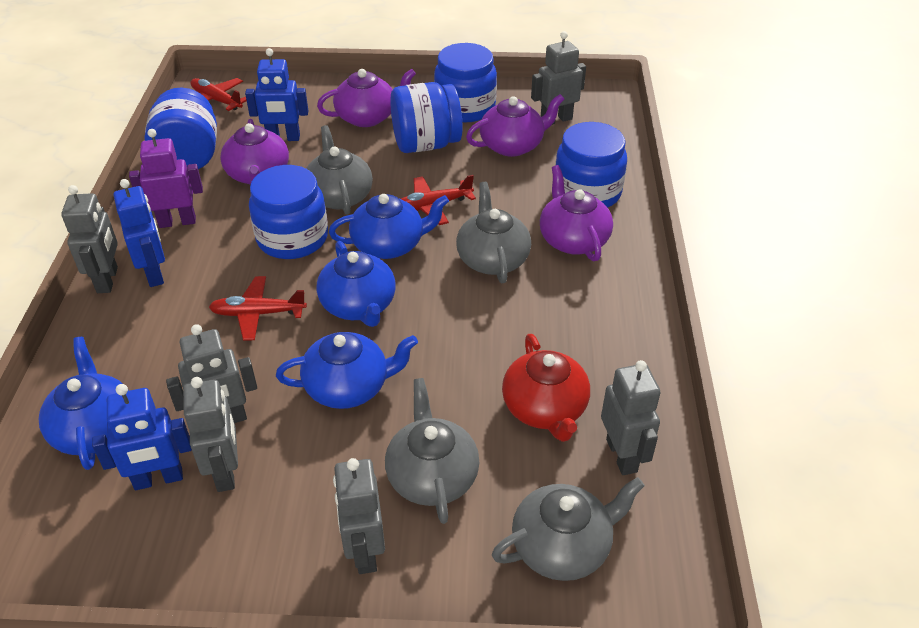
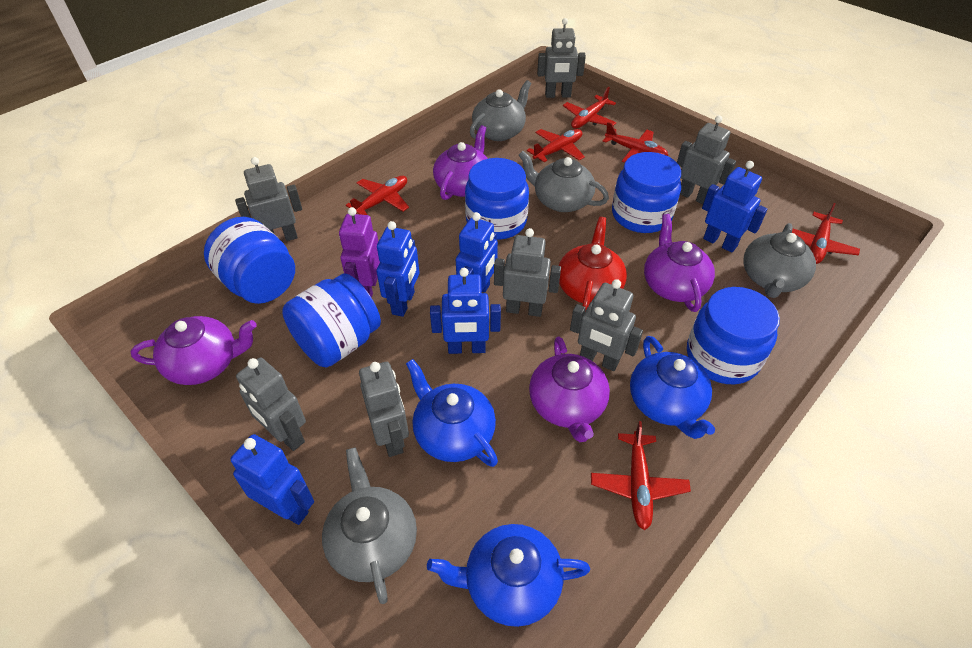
blue robot: 3 -> 5
blue teapot: 4 -> 3
grey robot: 6 -> 7
red plane: 3 -> 6

